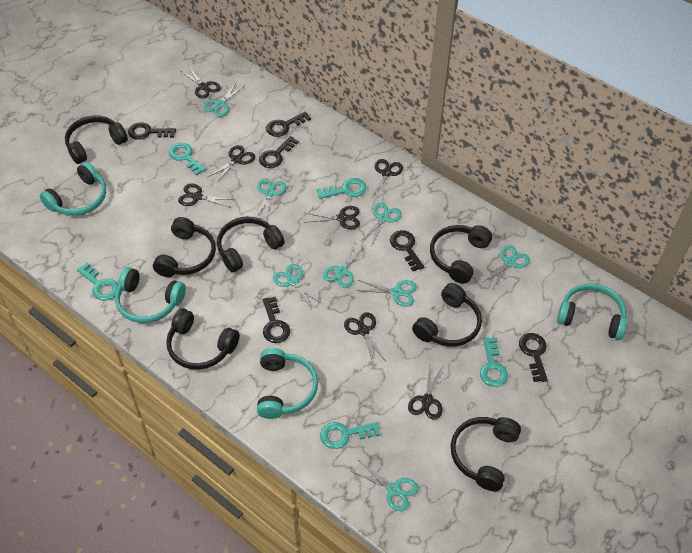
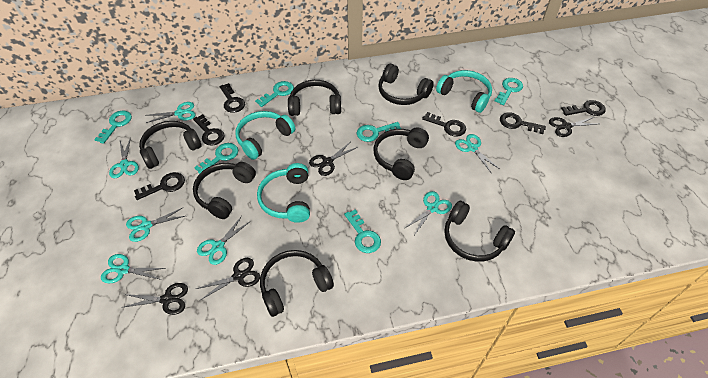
black scissors: 7 -> 4
turquoise headphones: 4 -> 3
turquoise key: 5 -> 6
turquoise scissors: 8 -> 7

